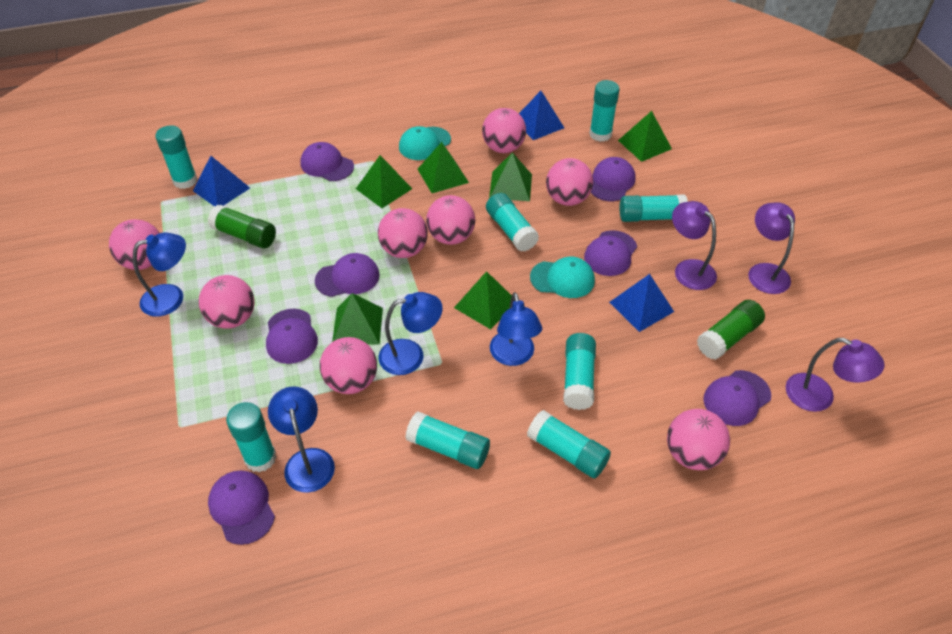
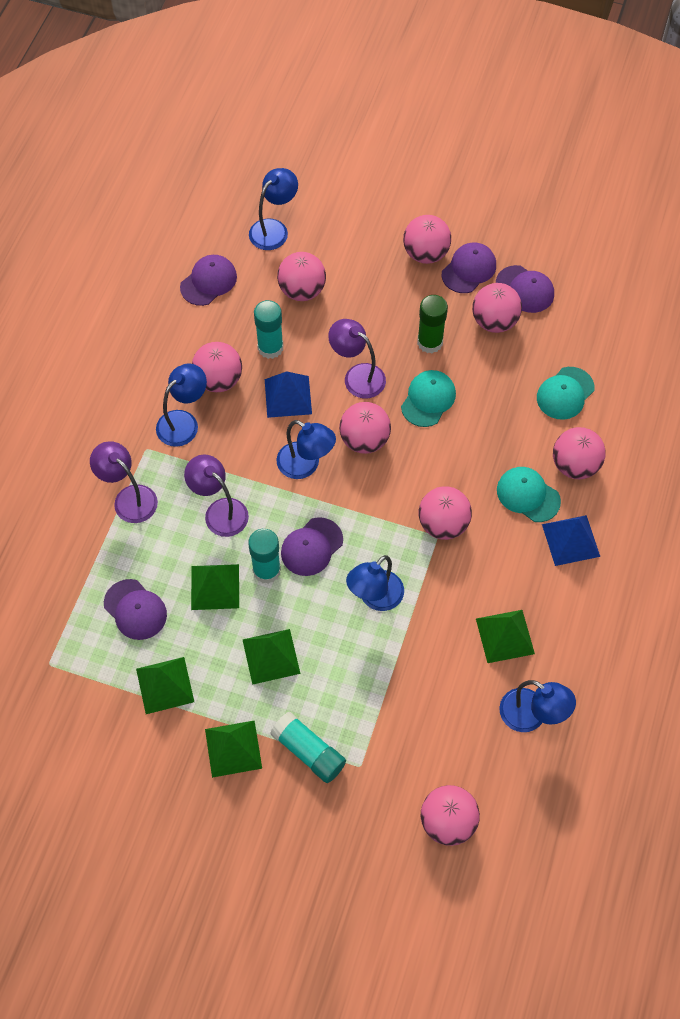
blue lamp: 4 -> 5
blue pyramid: 3 -> 2
green glue stick: 2 -> 1
green pyramid: 6 -> 5
purple cap: 7 -> 5
turquoise cap: 2 -> 3
turquoise glue stick: 8 -> 3

